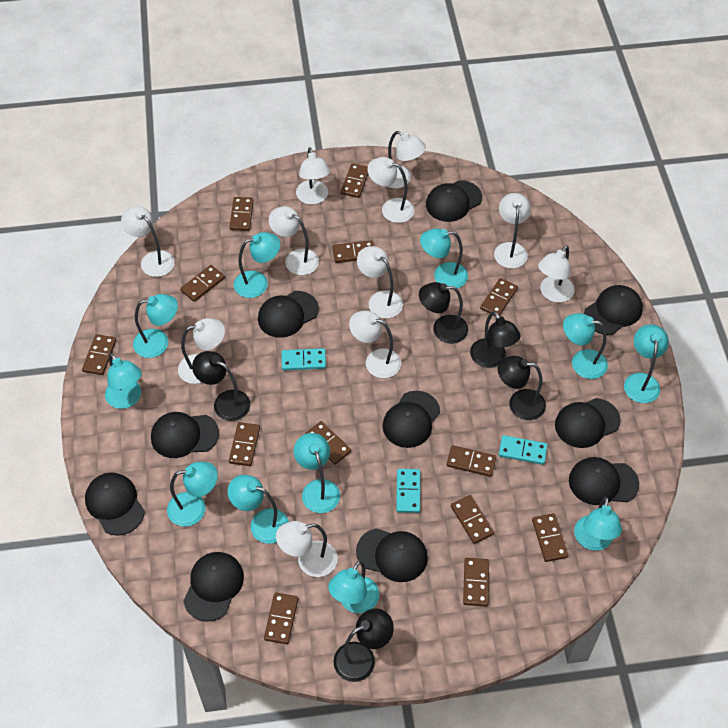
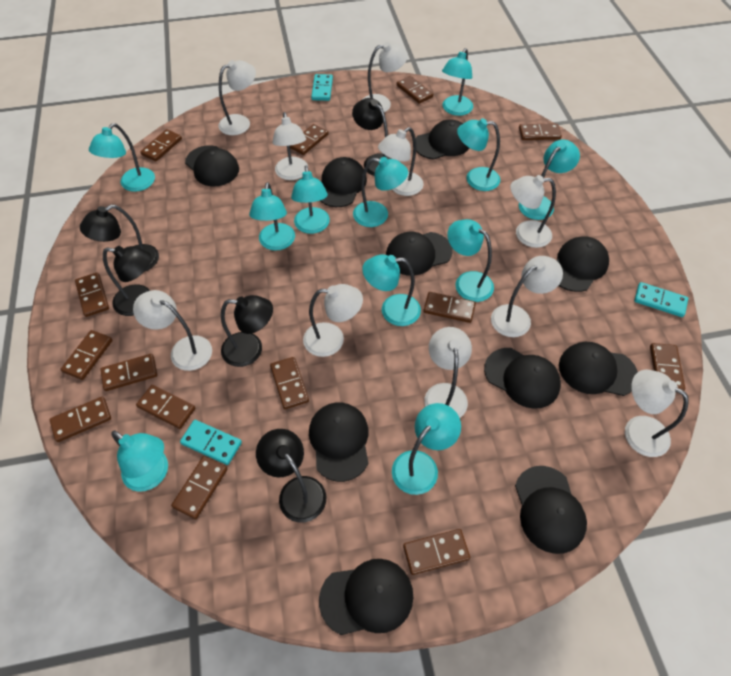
brown domino: 13 -> 14
white lamp: 11 -> 10

